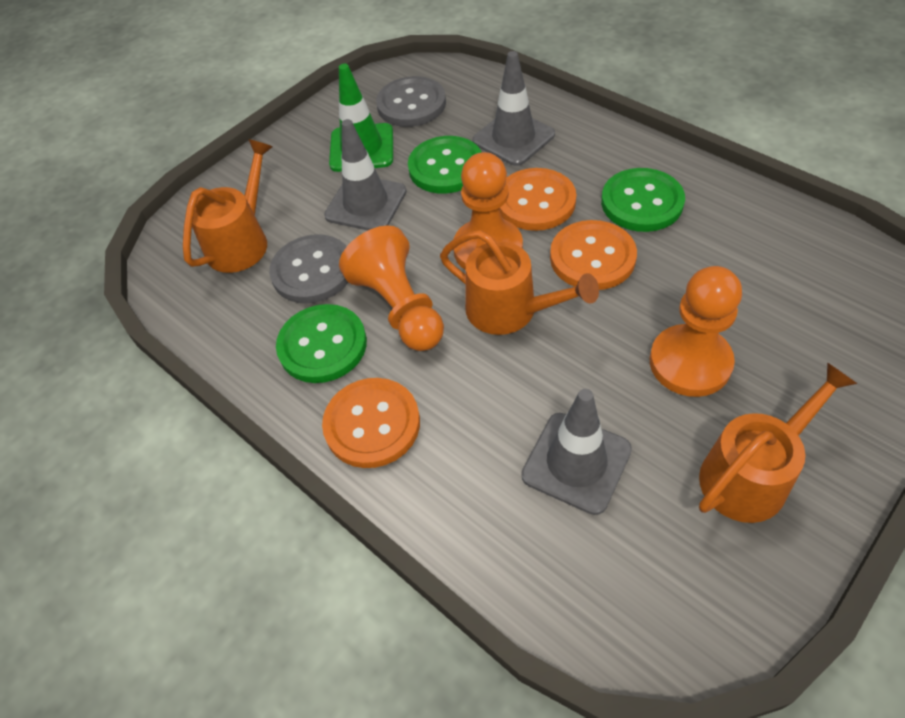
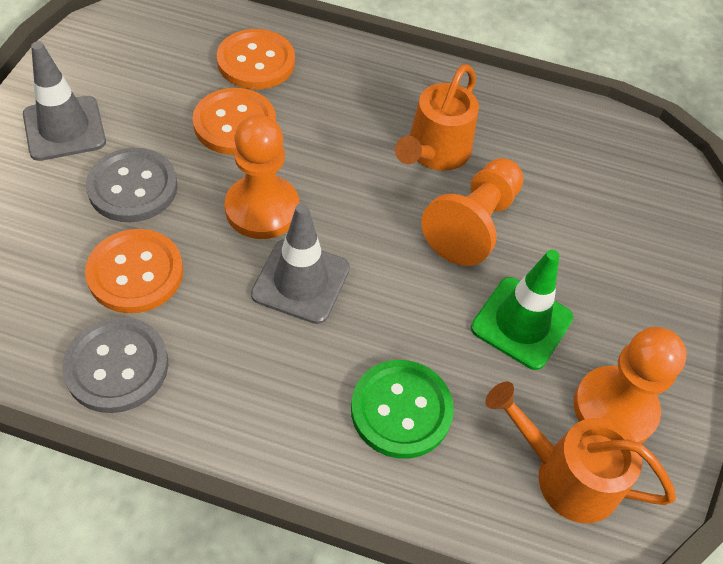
green button: 3 -> 1
grey traffic cone: 3 -> 2
orange watering can: 3 -> 2

